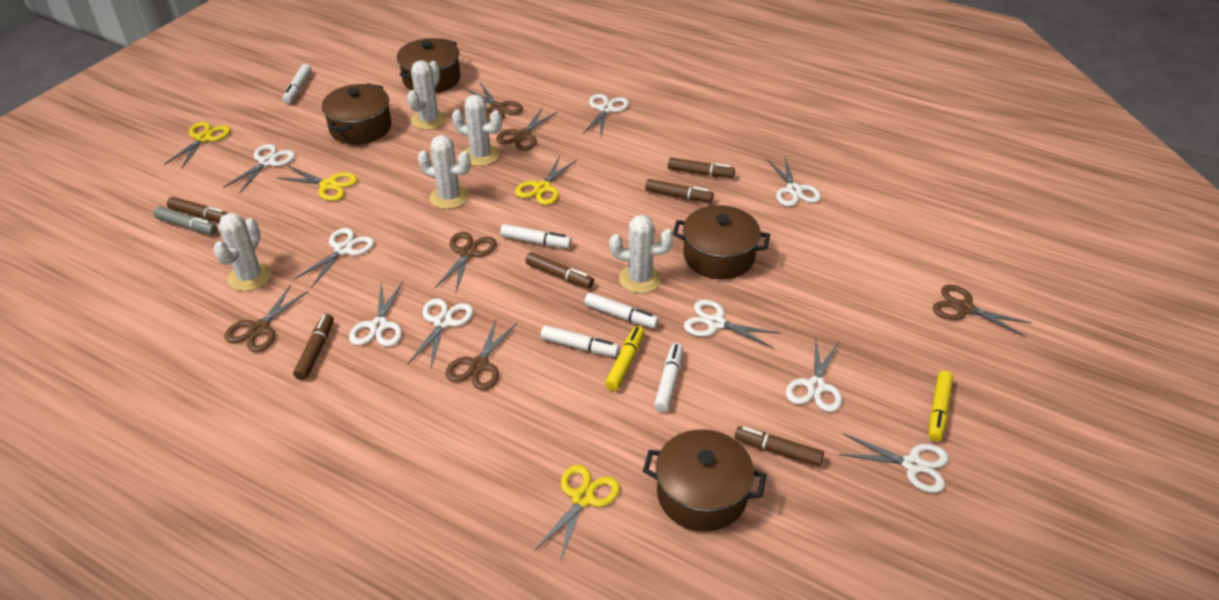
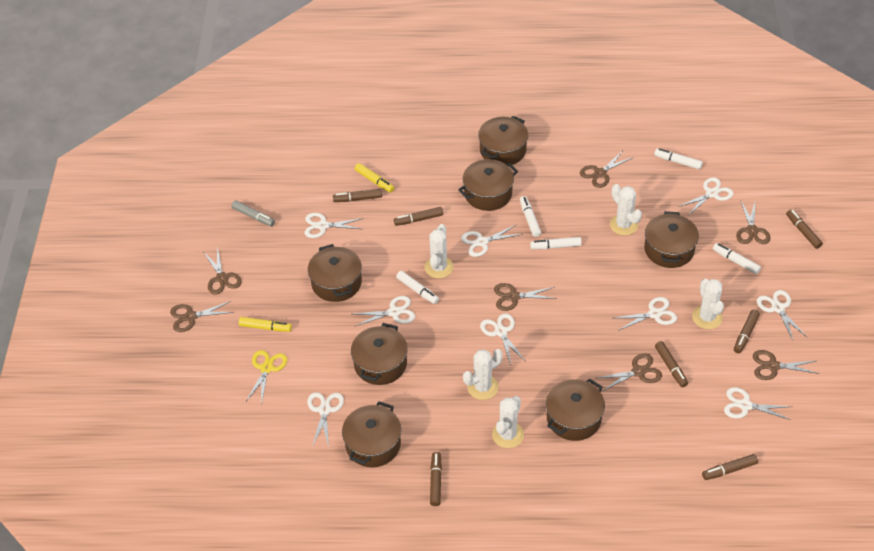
brown marker: 6 -> 7
brown pot: 4 -> 7
brown scissors: 6 -> 7
yellow scissors: 4 -> 1

